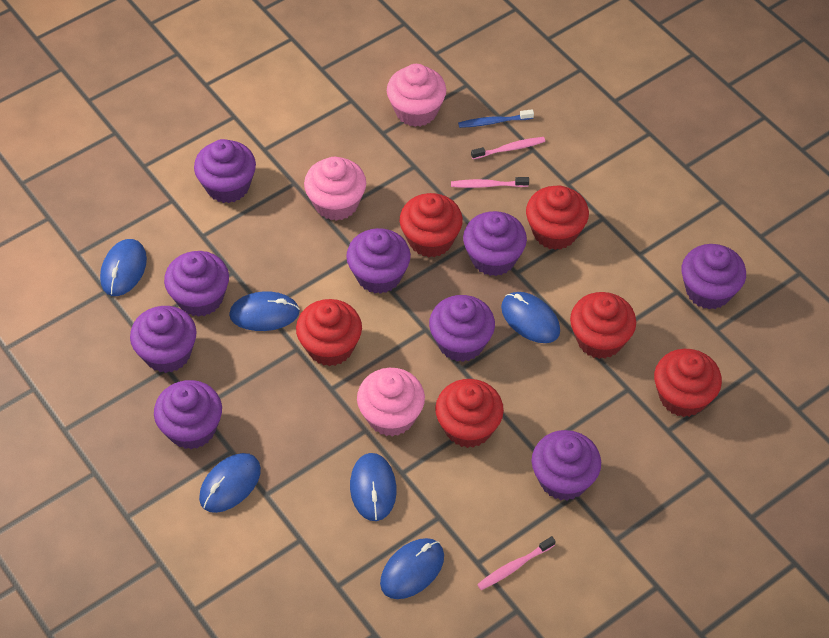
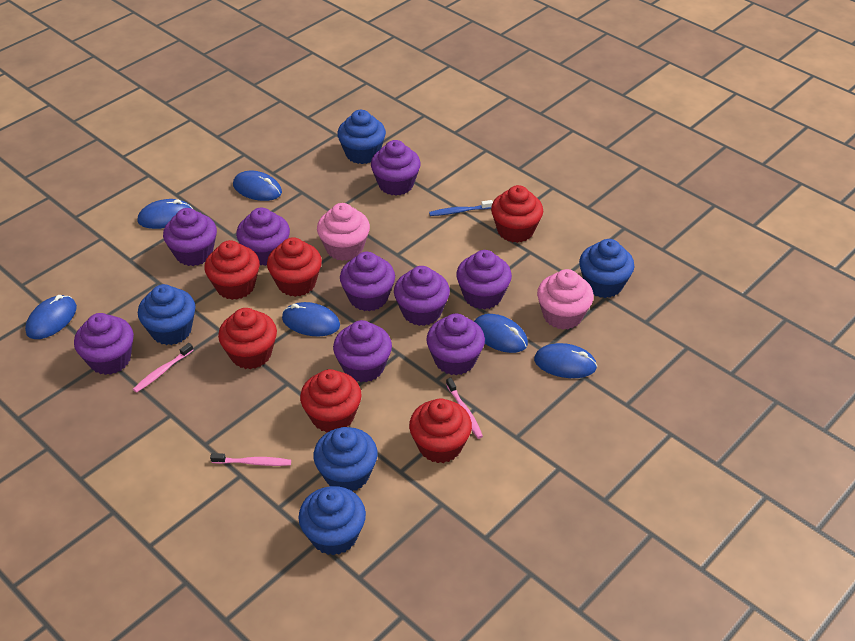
blue cupcake: 0 -> 5
pink cupcake: 3 -> 2

